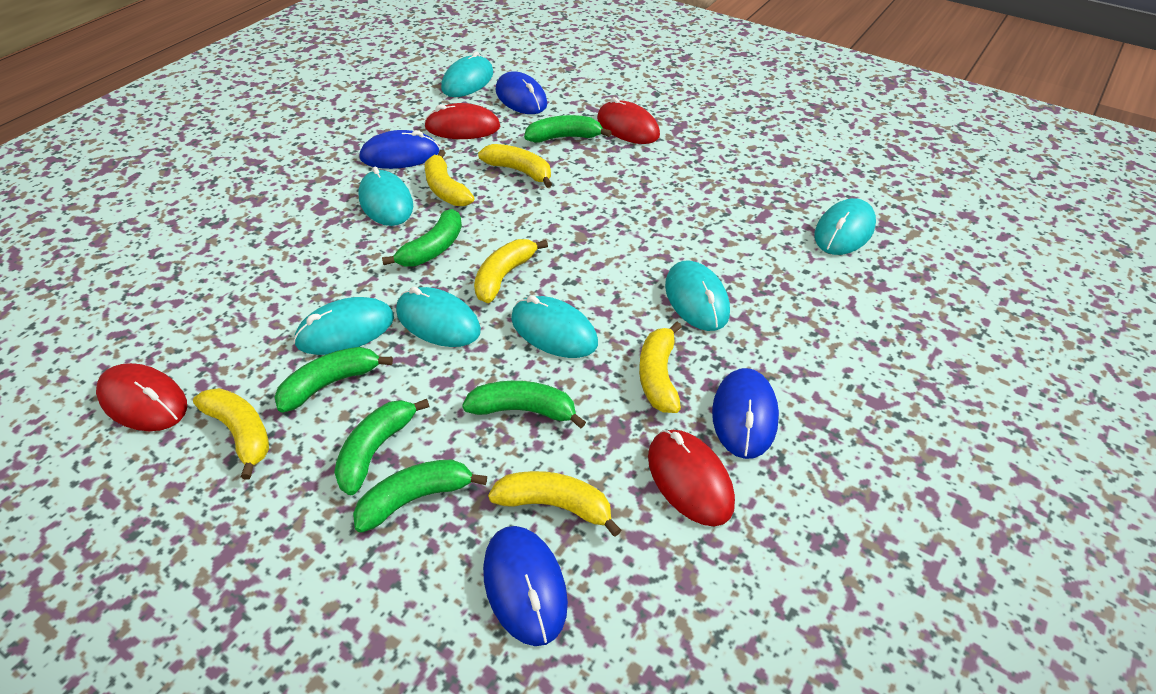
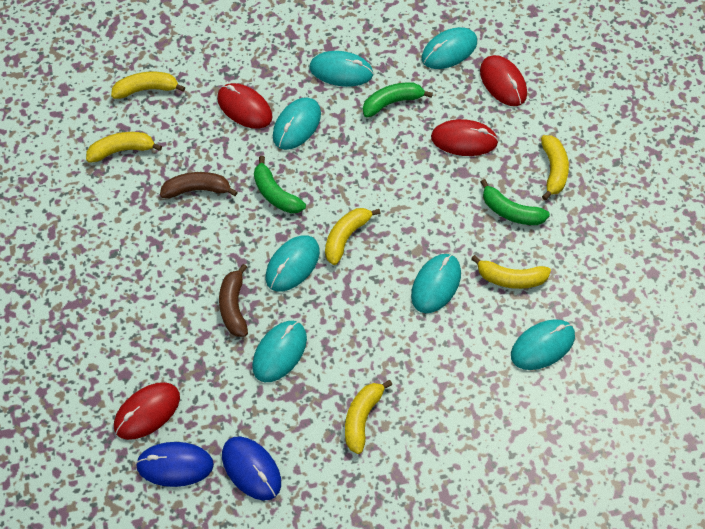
blue mouse: 4 -> 2
brown banana: 0 -> 2
green banana: 6 -> 3

